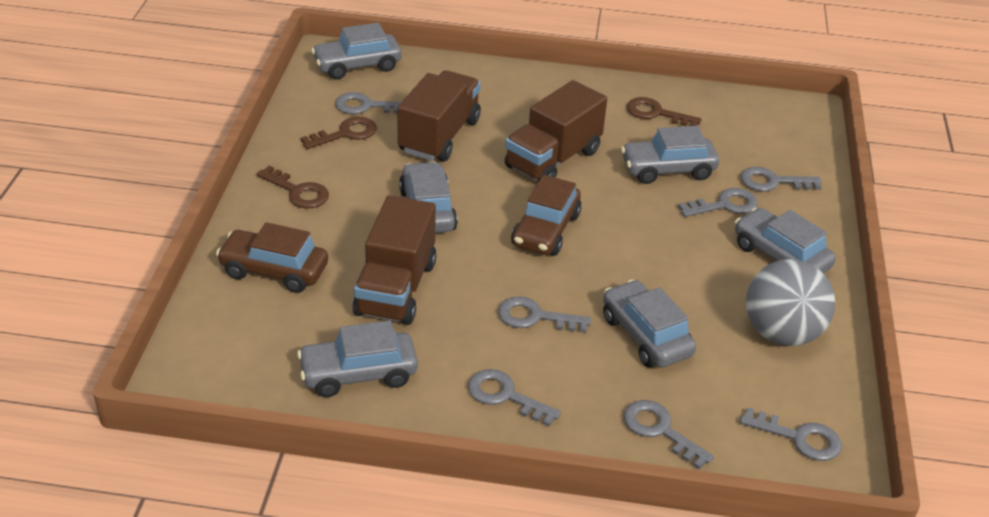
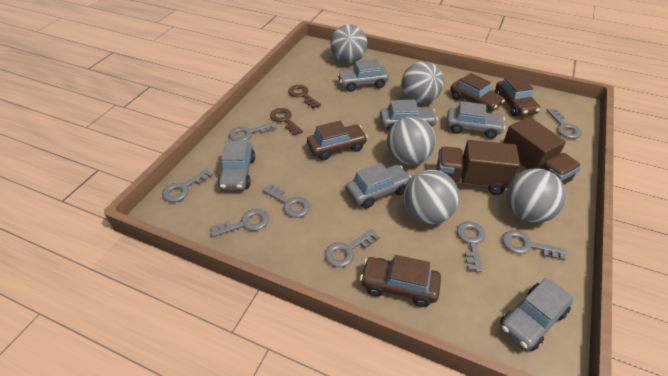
brown car: 2 -> 4
brown key: 3 -> 2
brown truck: 3 -> 2
grey ball: 1 -> 5
grey key: 7 -> 8

